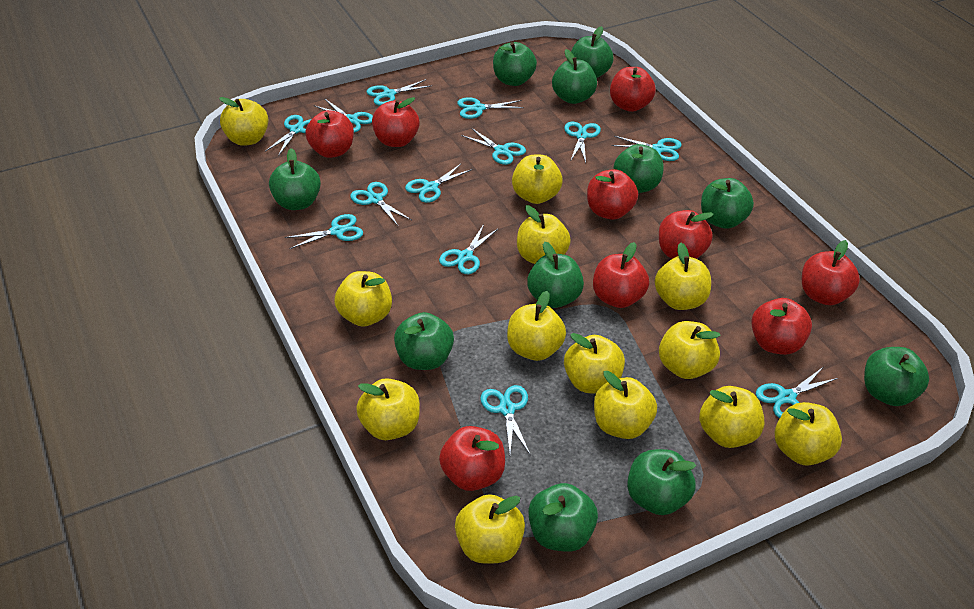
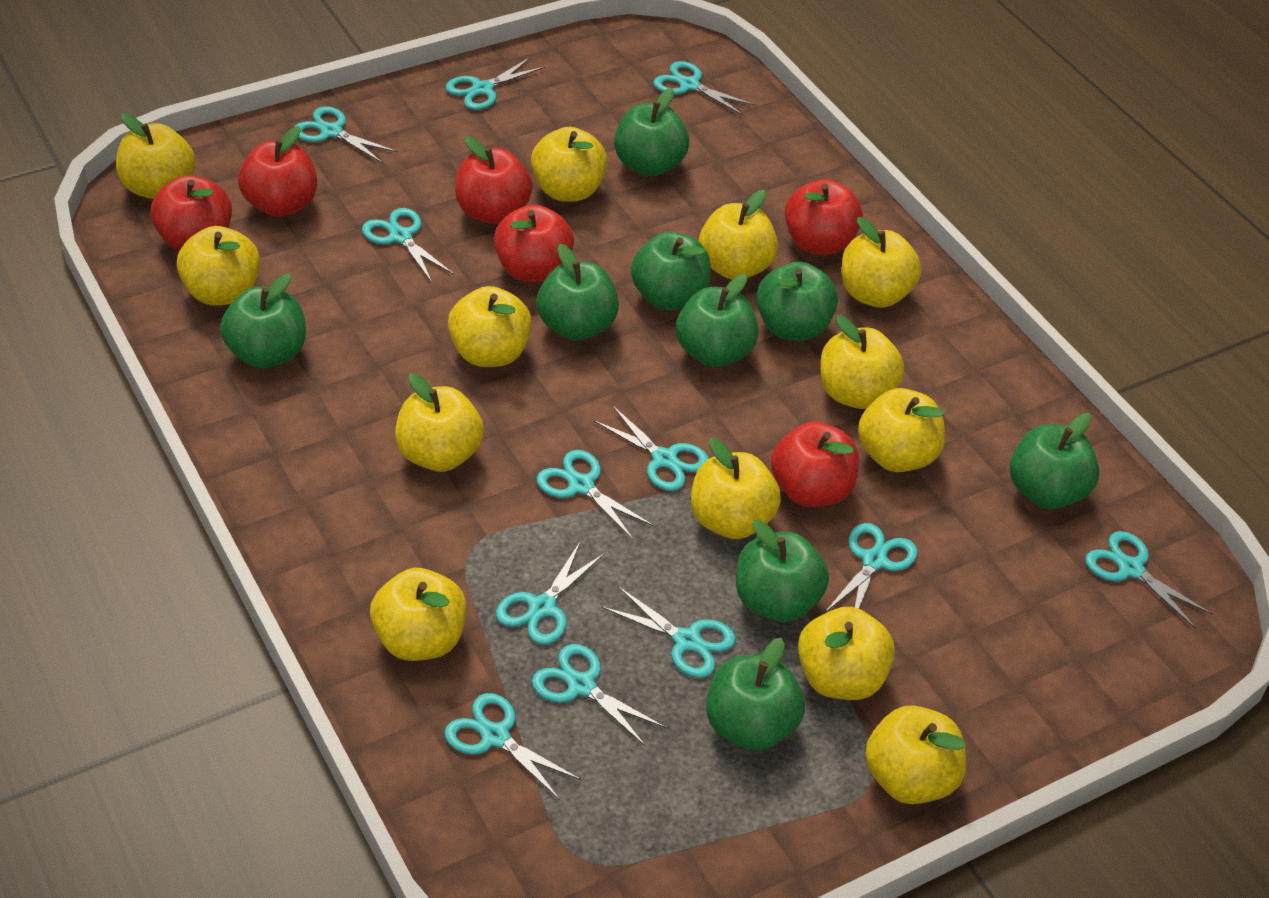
green apple: 11 -> 9
red apple: 9 -> 6
turquoise scissors: 13 -> 12

